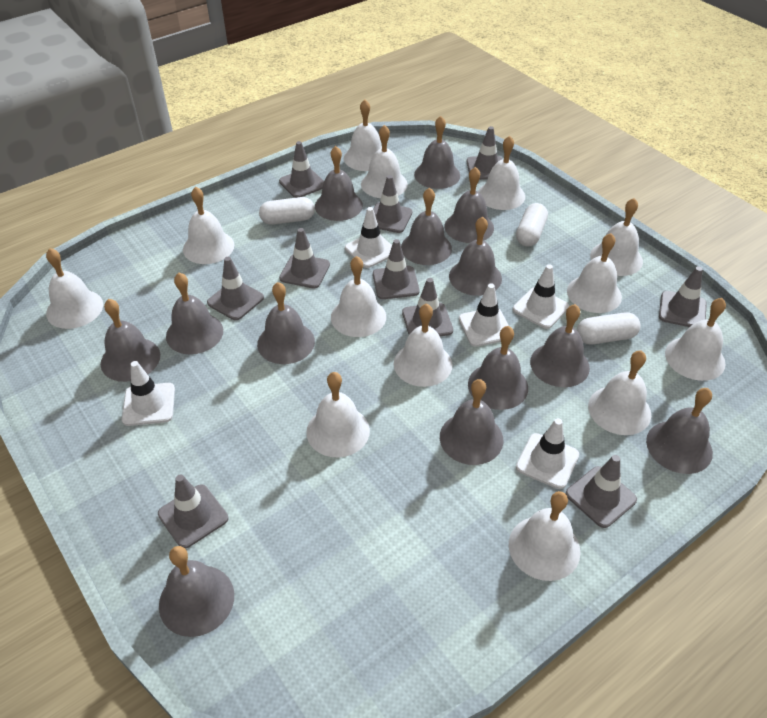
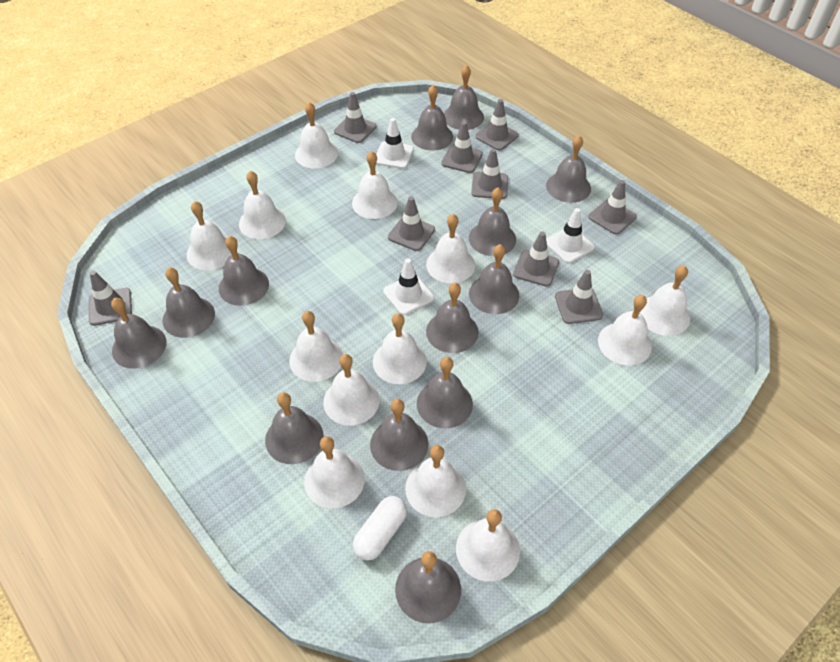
grey traffic cone: 10 -> 9
white capsule: 3 -> 1
white traffic cone: 5 -> 3

